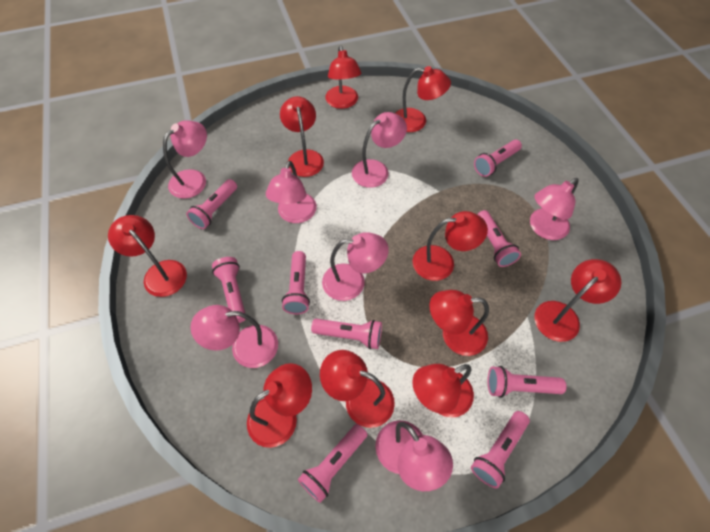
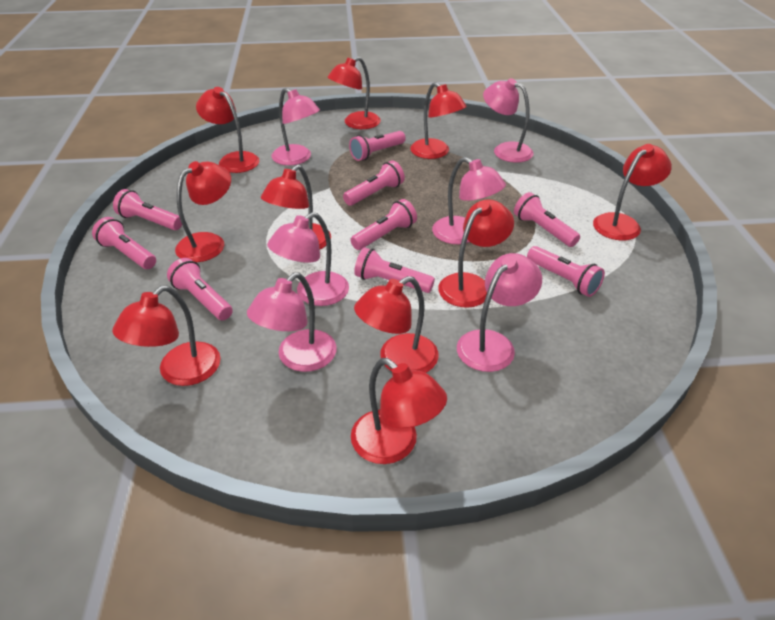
pink lamp: 7 -> 6

